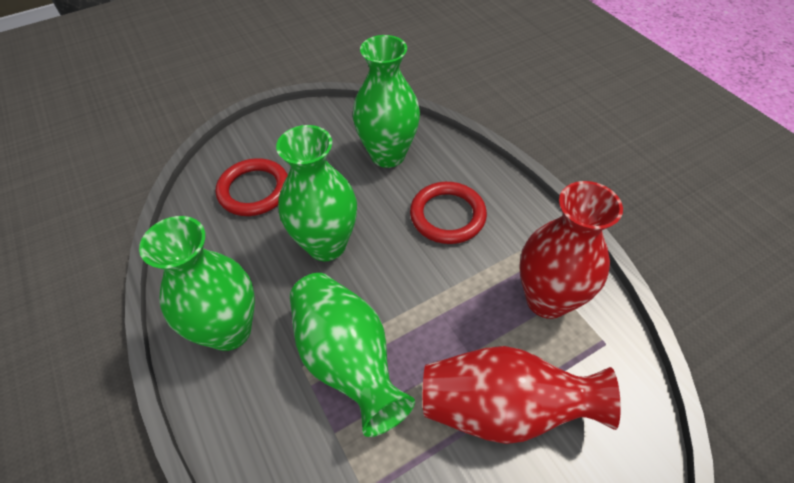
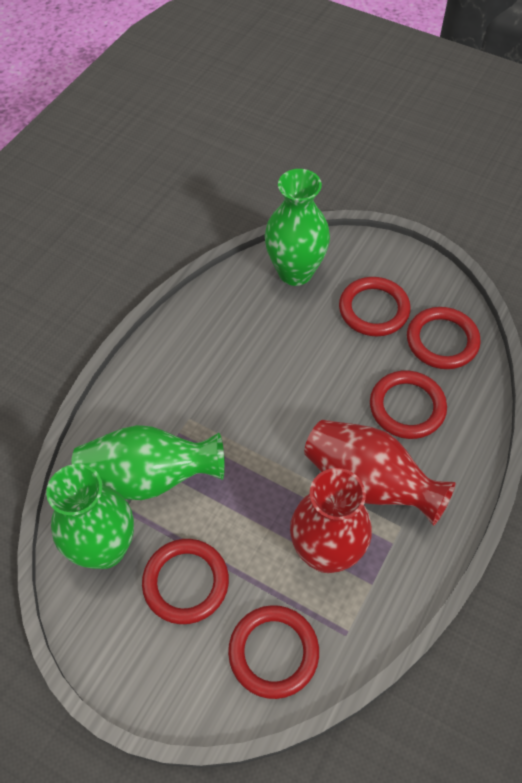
green vase: 4 -> 3
red ring: 2 -> 5

